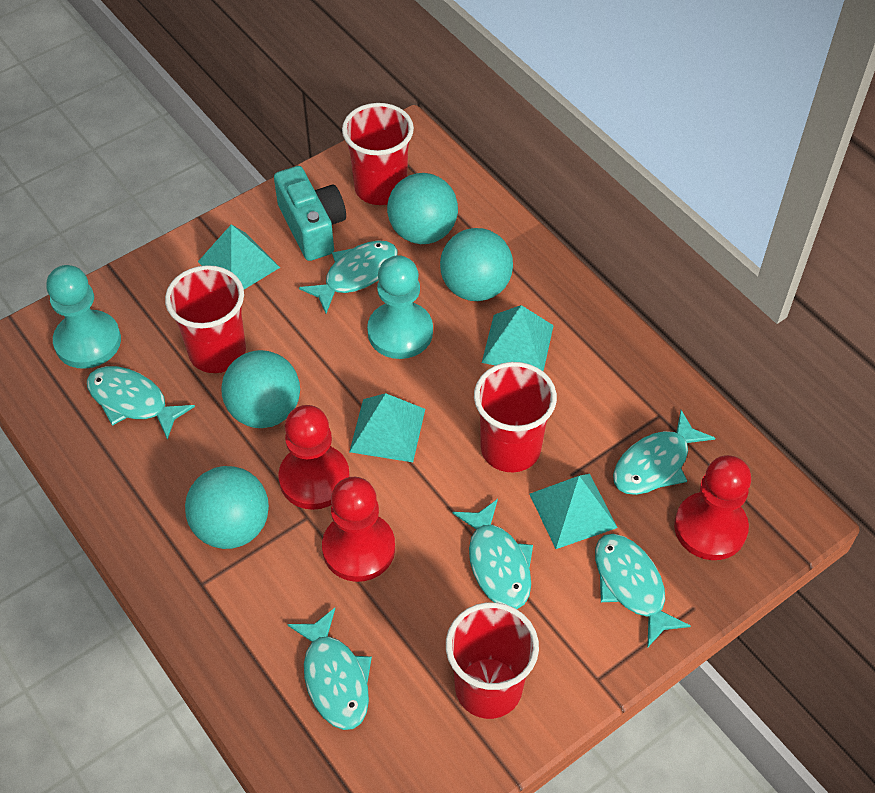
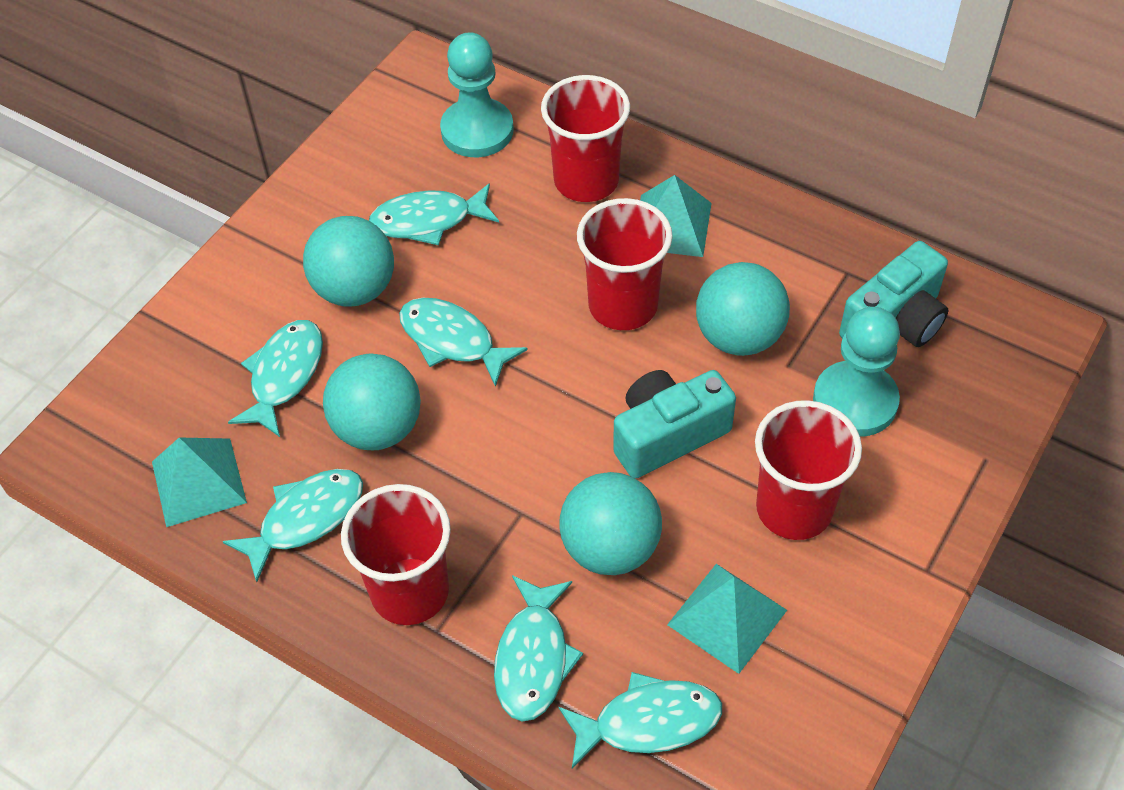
red pawn: 3 -> 0
turquoise camera: 1 -> 2
turquoise pyramid: 4 -> 3

